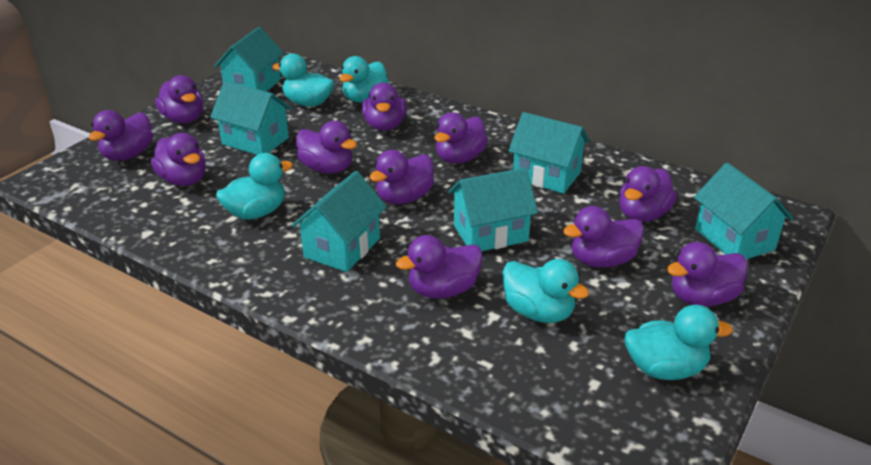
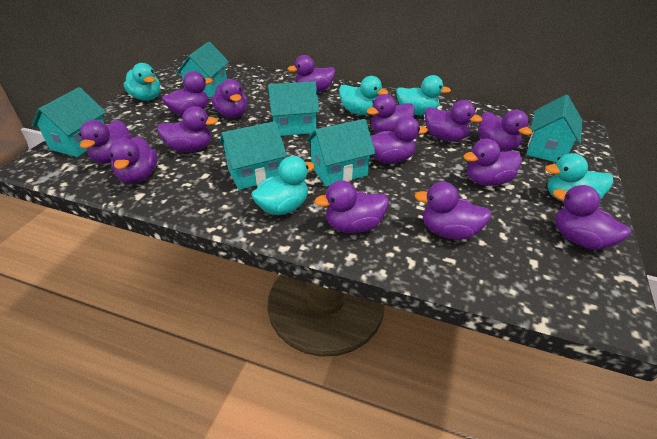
purple duck: 11 -> 14

